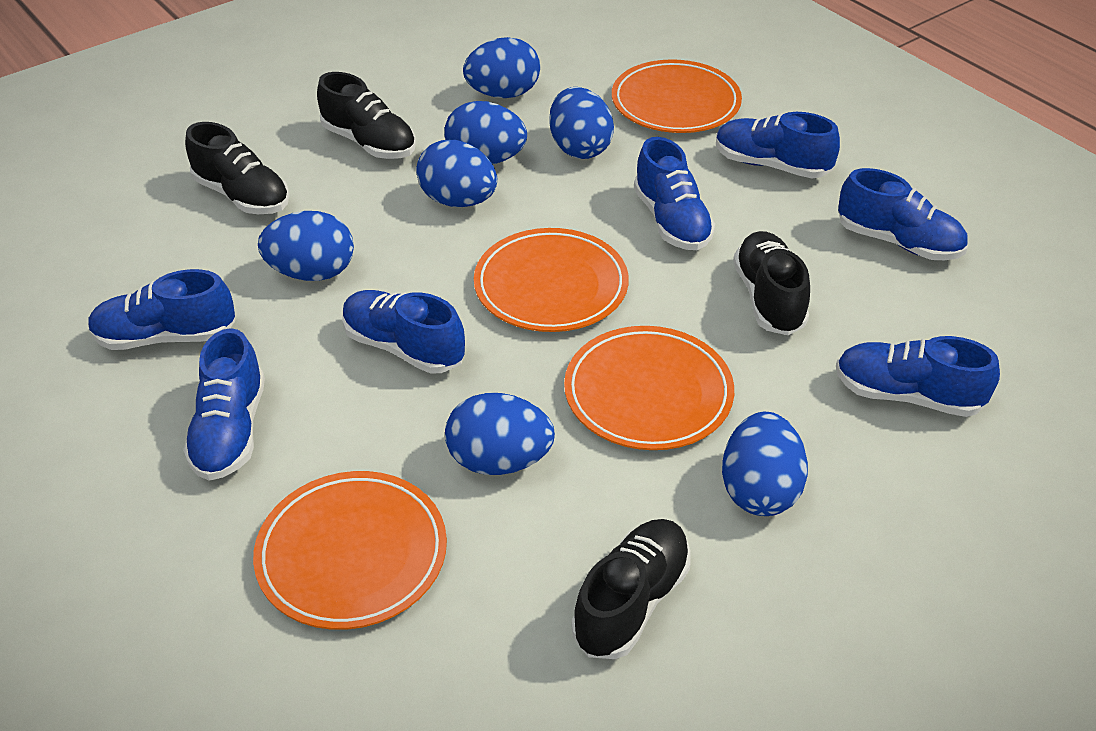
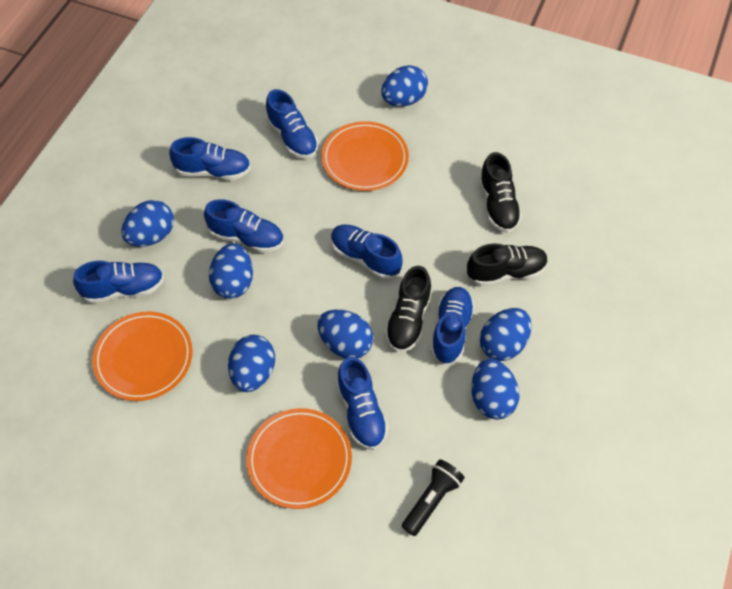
black flashlight: 0 -> 1
black shoe: 4 -> 3
orange plate: 4 -> 3

